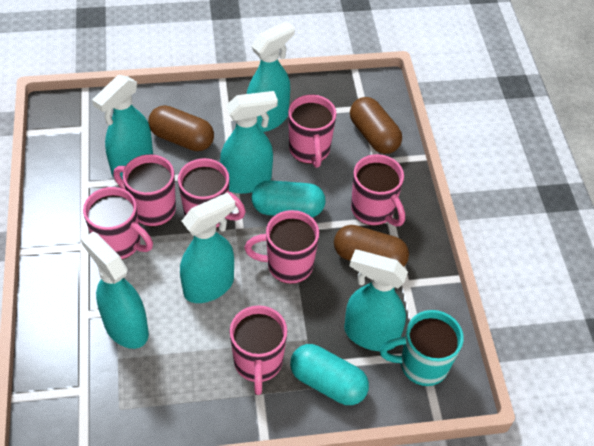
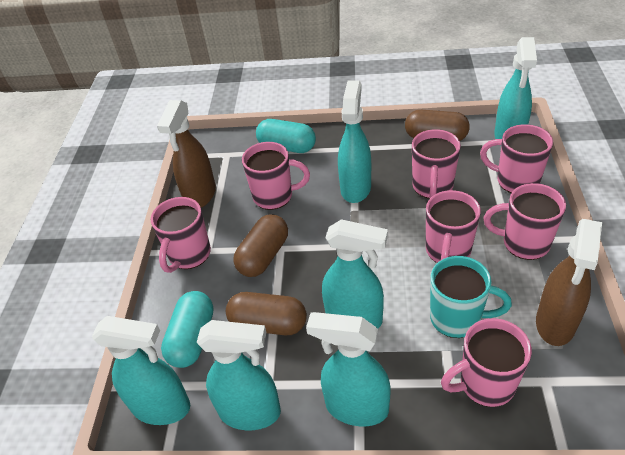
brown spray bottle: 0 -> 2

